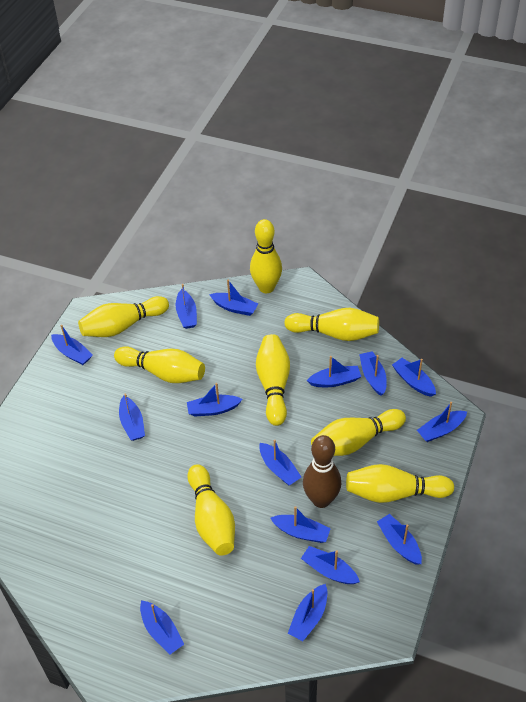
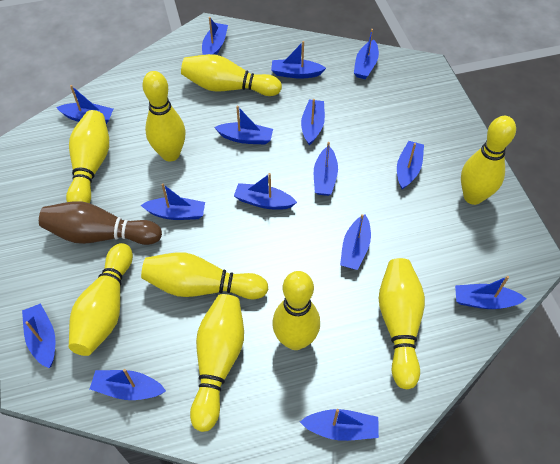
yellow bowling pin: 8 -> 9

